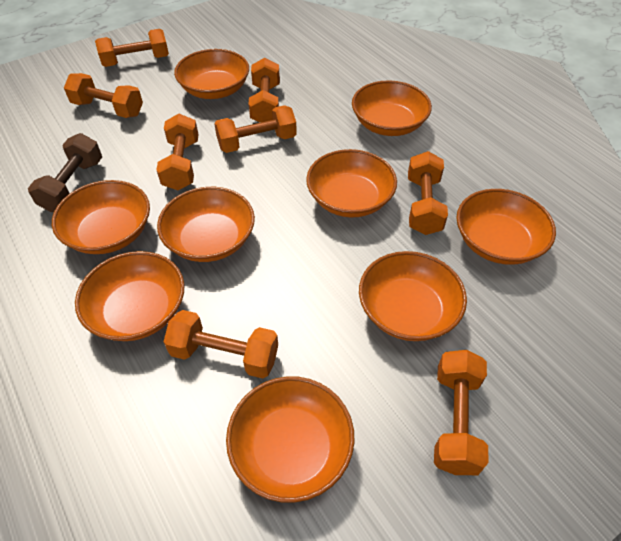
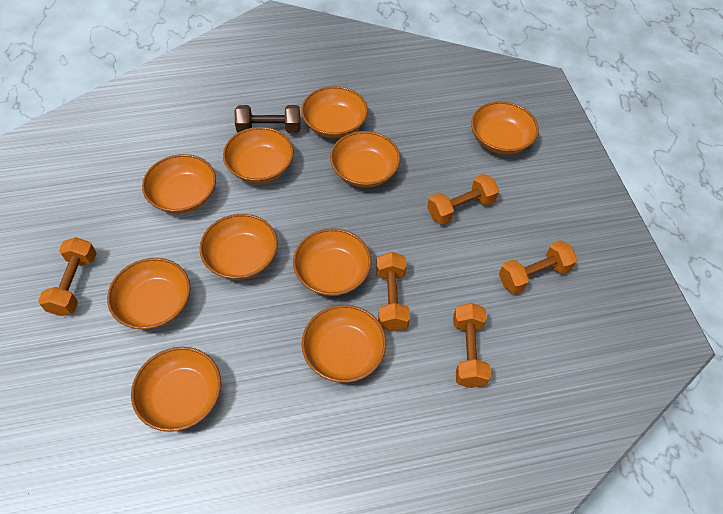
orange bowl: 9 -> 10
orange dumbbell: 8 -> 5

